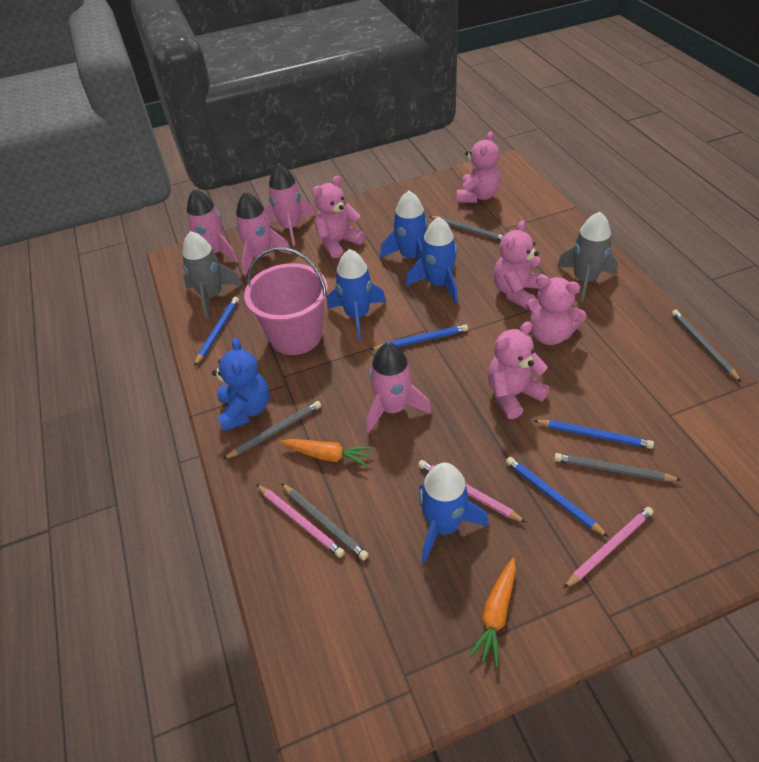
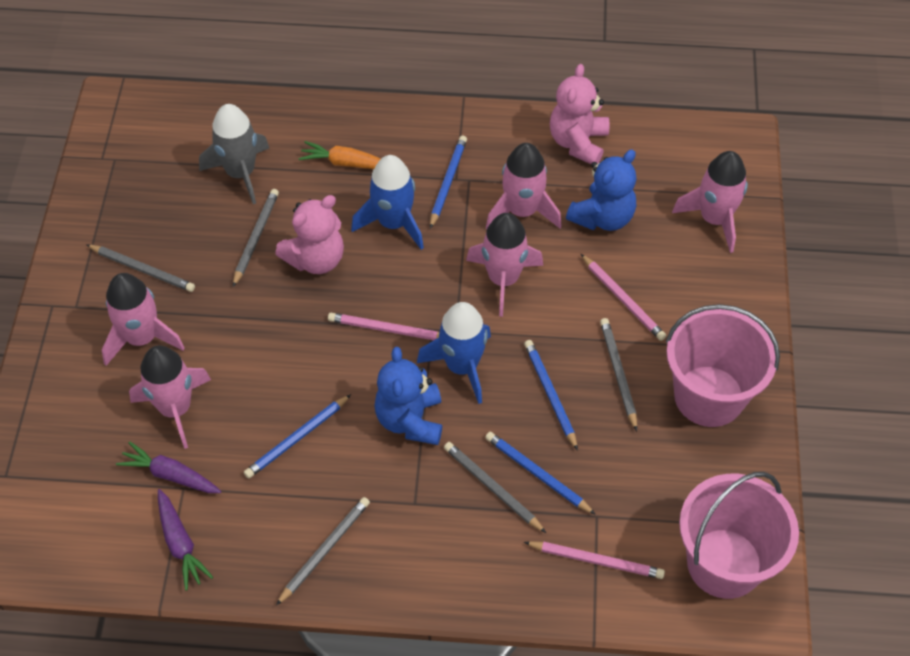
blue rocket: 4 -> 2
blue teddy bear: 1 -> 2
grey rocket: 2 -> 1
orange carrot: 2 -> 1
pink bucket: 1 -> 2
pink rocket: 4 -> 5
pink teddy bear: 5 -> 2
purple carrot: 0 -> 2

